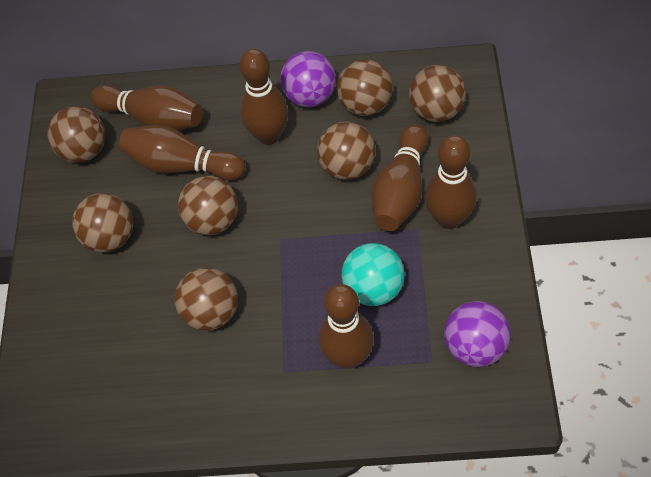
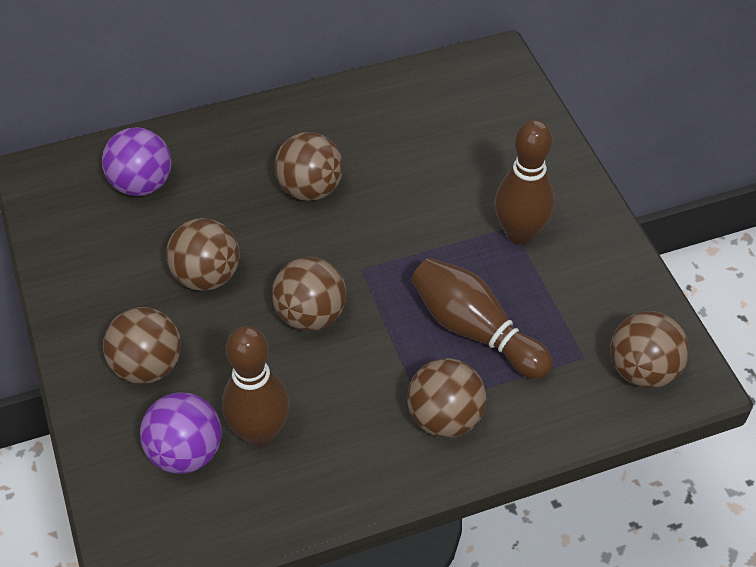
brown ball: 7 -> 6
brown bowling pin: 6 -> 3
turquoise ball: 1 -> 0

